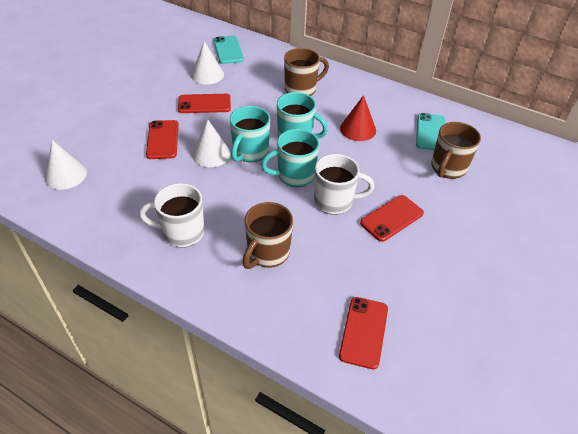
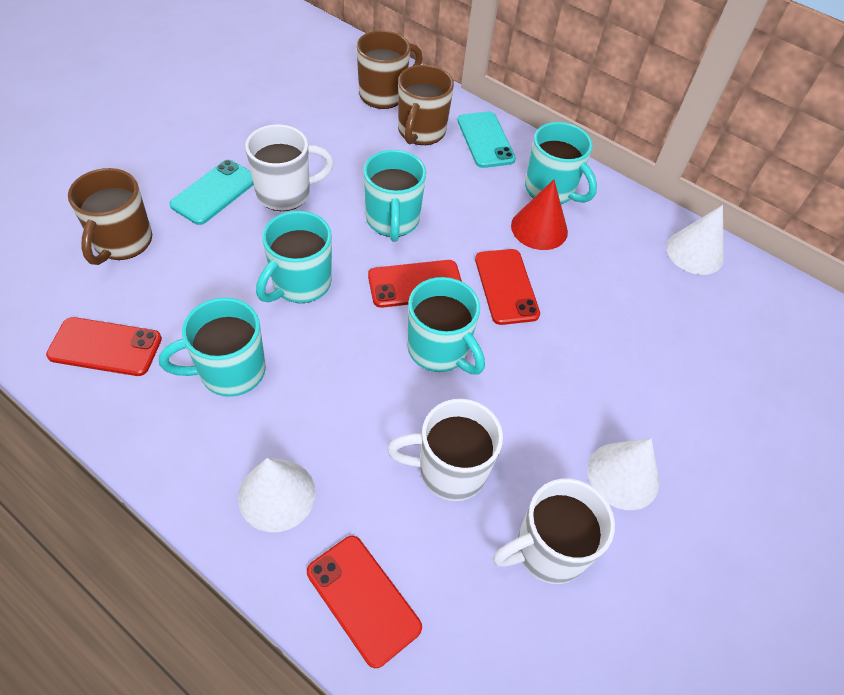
turquoise mug: 3 -> 5
white mug: 2 -> 3

